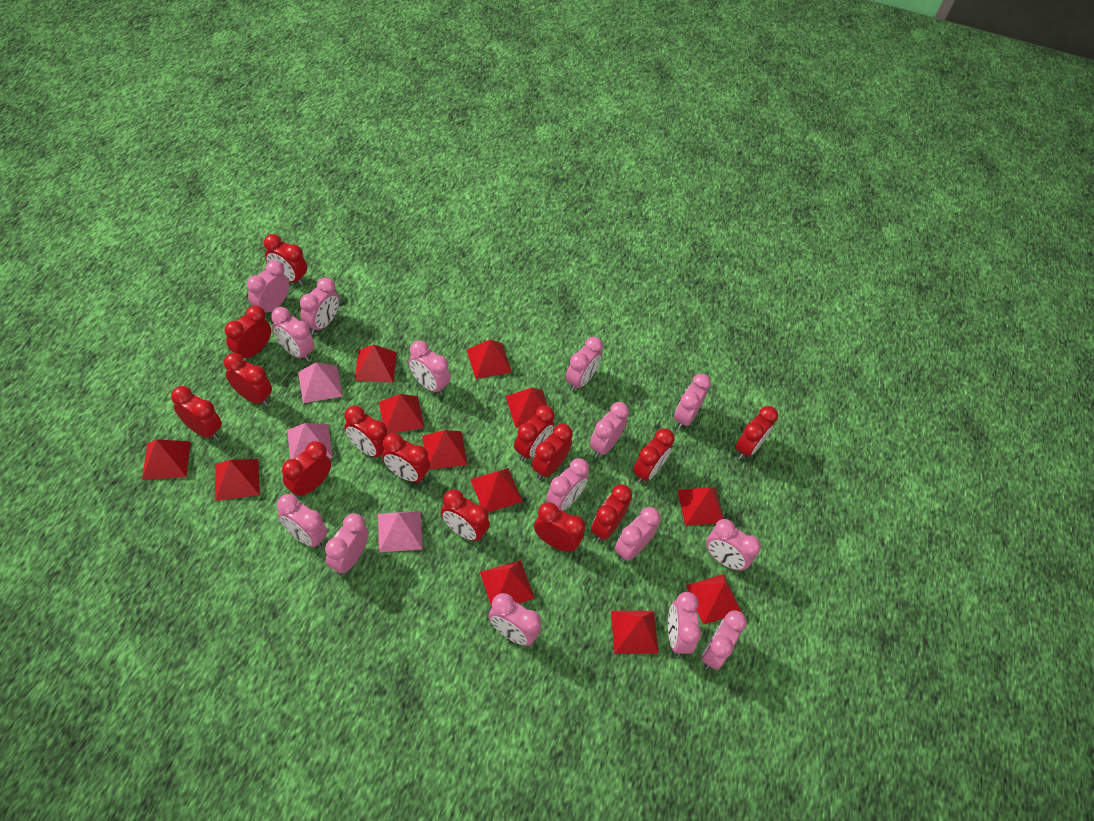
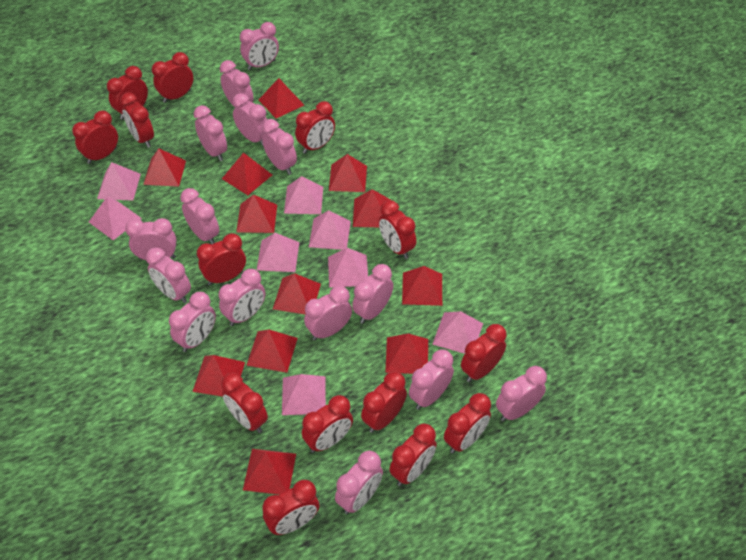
pink pyramid: 3 -> 8

